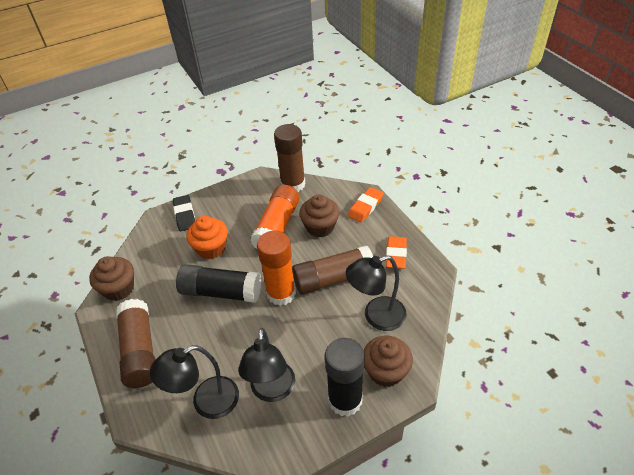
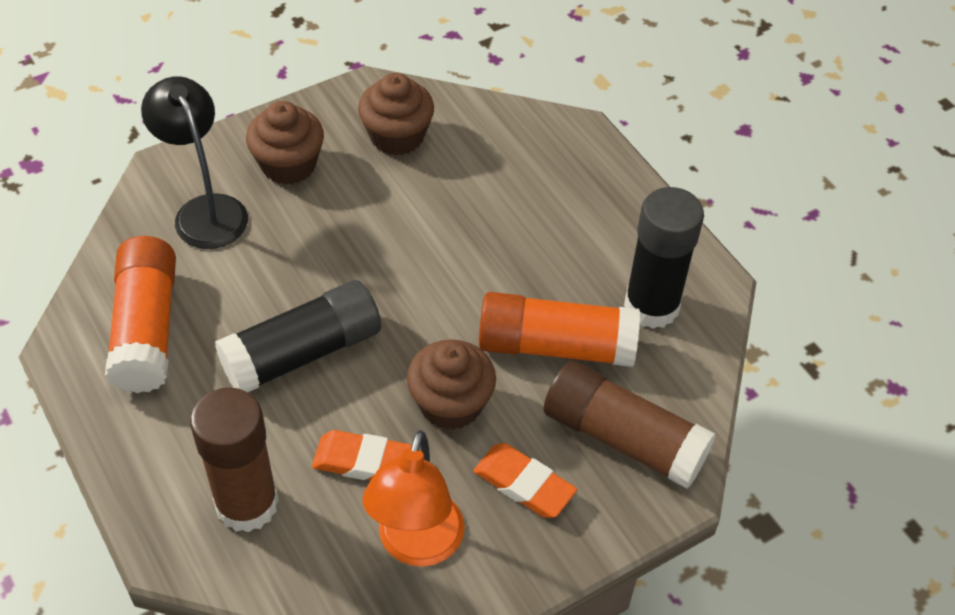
black eraser: 1 -> 0
black lamp: 3 -> 1
brown glue stick: 3 -> 2
orange cupcake: 1 -> 0
orange lamp: 0 -> 1

